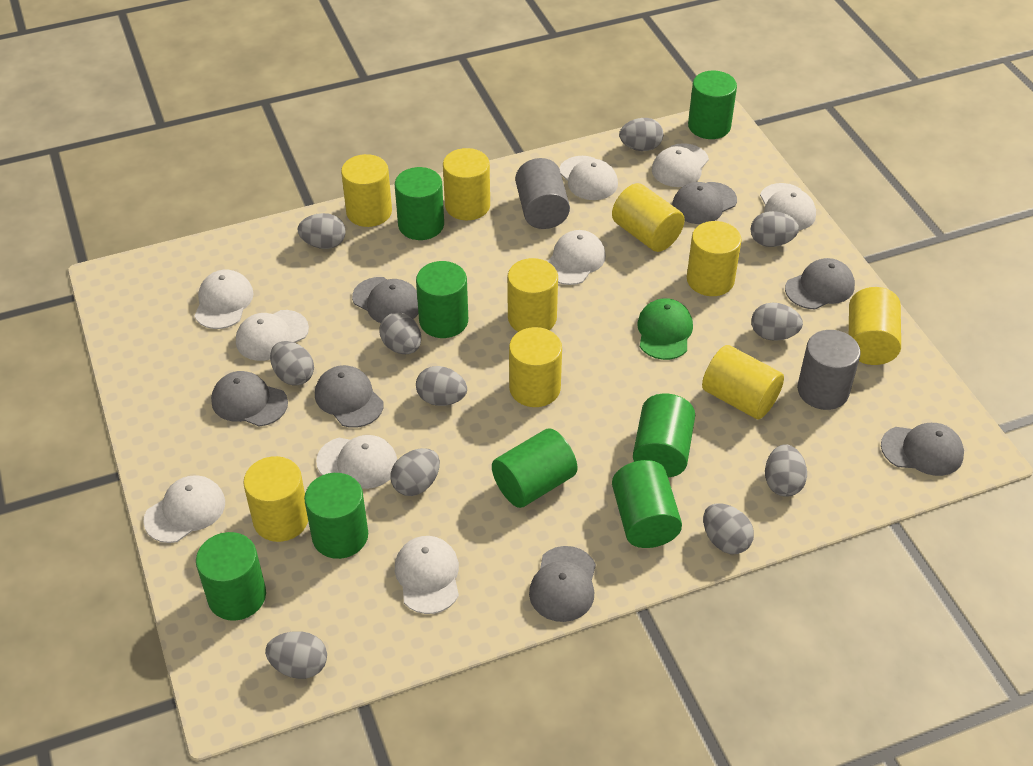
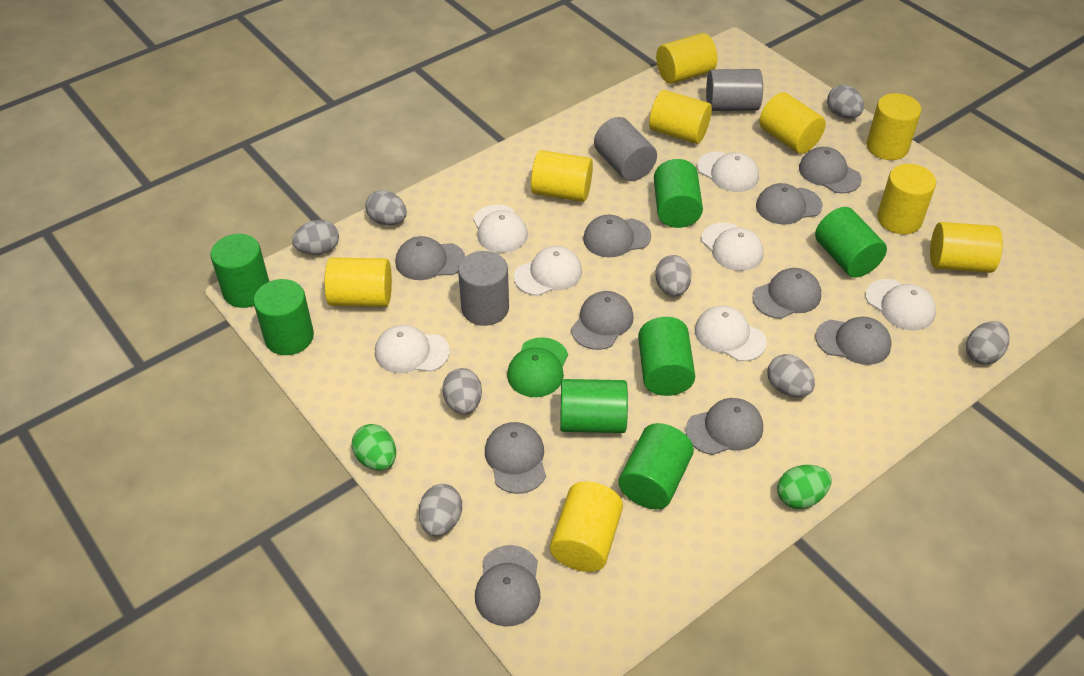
green cylinder: 8 -> 7
green egg: 0 -> 2
grey cap: 7 -> 10
grey cylinder: 2 -> 3
grey egg: 11 -> 8
white cap: 9 -> 7

